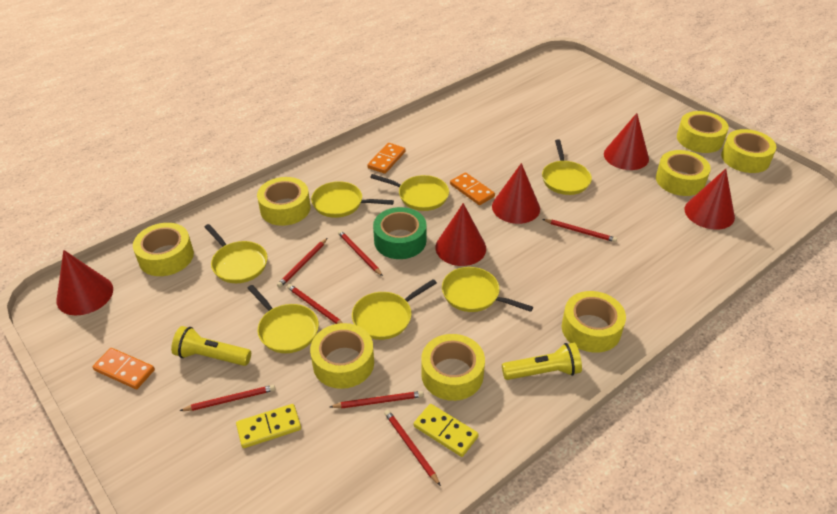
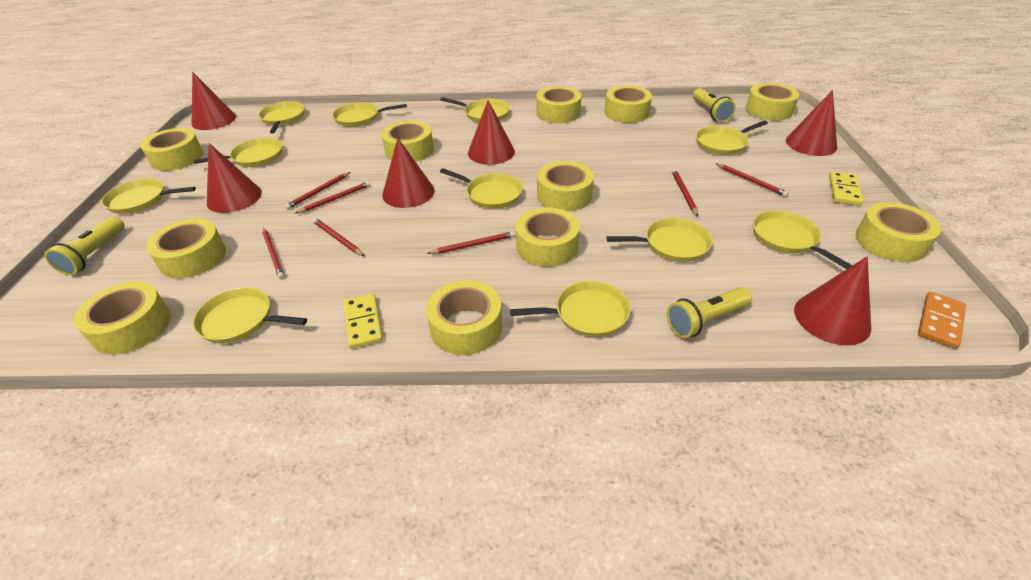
green tape: 1 -> 0
orange domino: 3 -> 1
red cone: 5 -> 6
yellow flashlight: 2 -> 3
yellow pan: 7 -> 11
yellow tape: 8 -> 11

